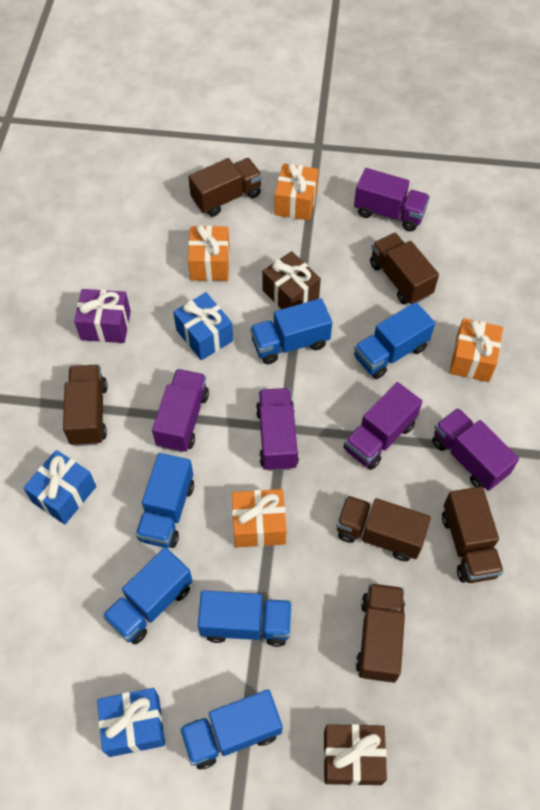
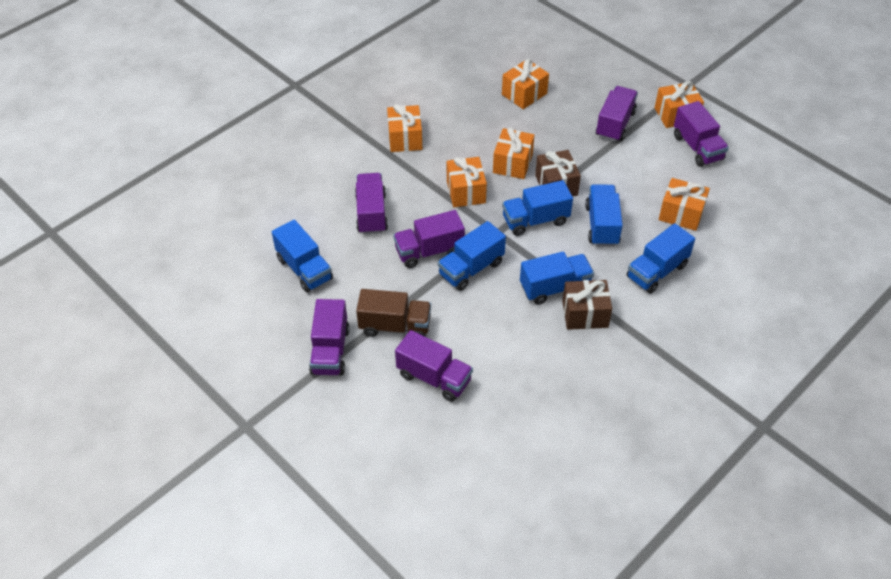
blue gift: 3 -> 0
brown truck: 6 -> 1
orange gift: 4 -> 6
purple gift: 1 -> 0
purple truck: 5 -> 6

